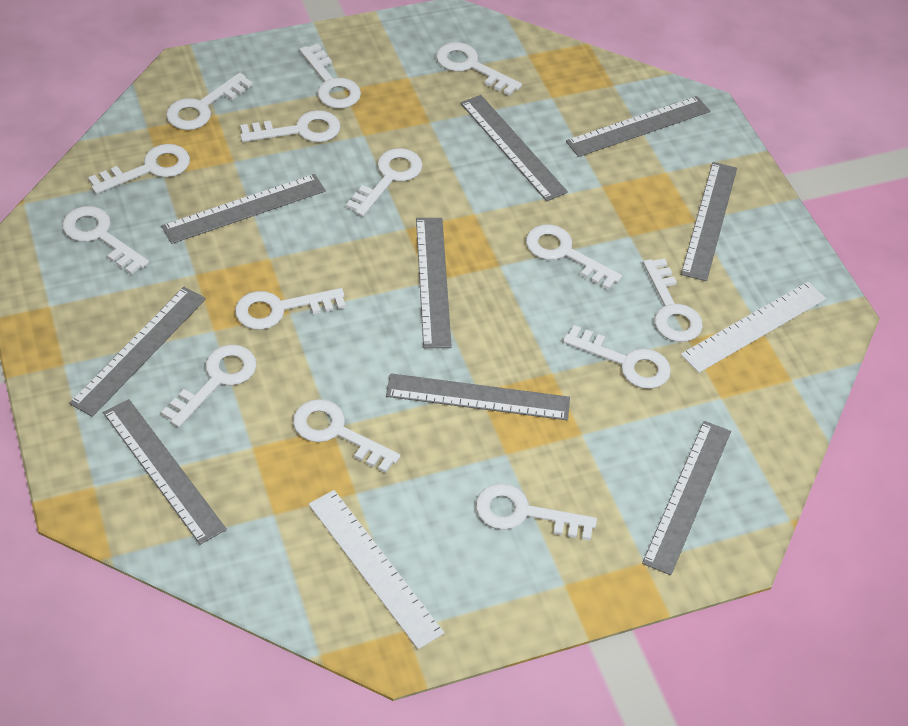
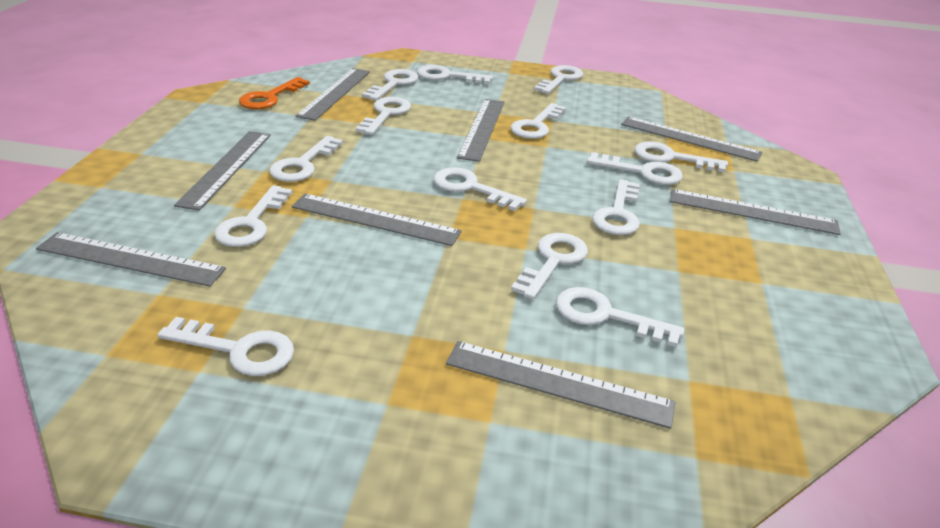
grey ruler: 9 -> 8
orange key: 0 -> 1
white ruler: 2 -> 0

